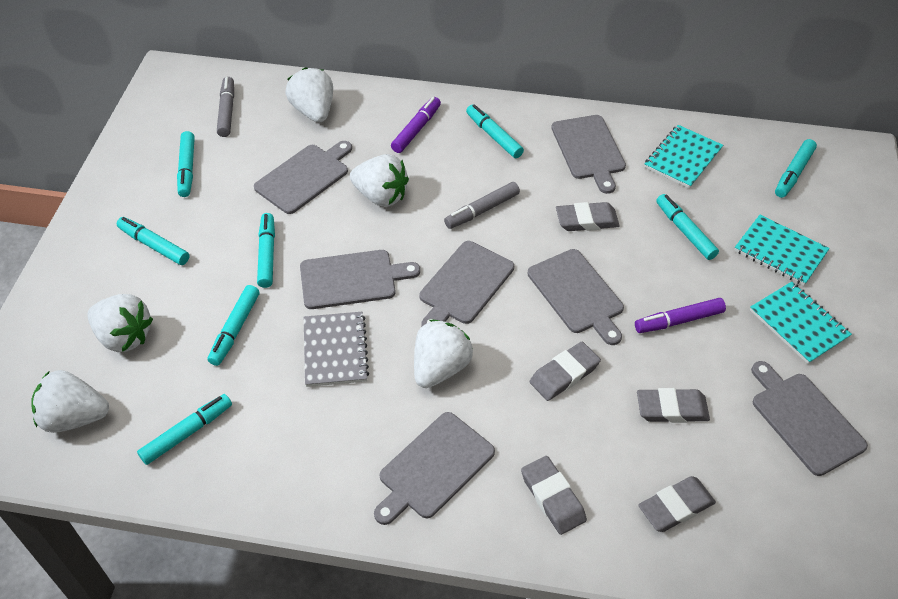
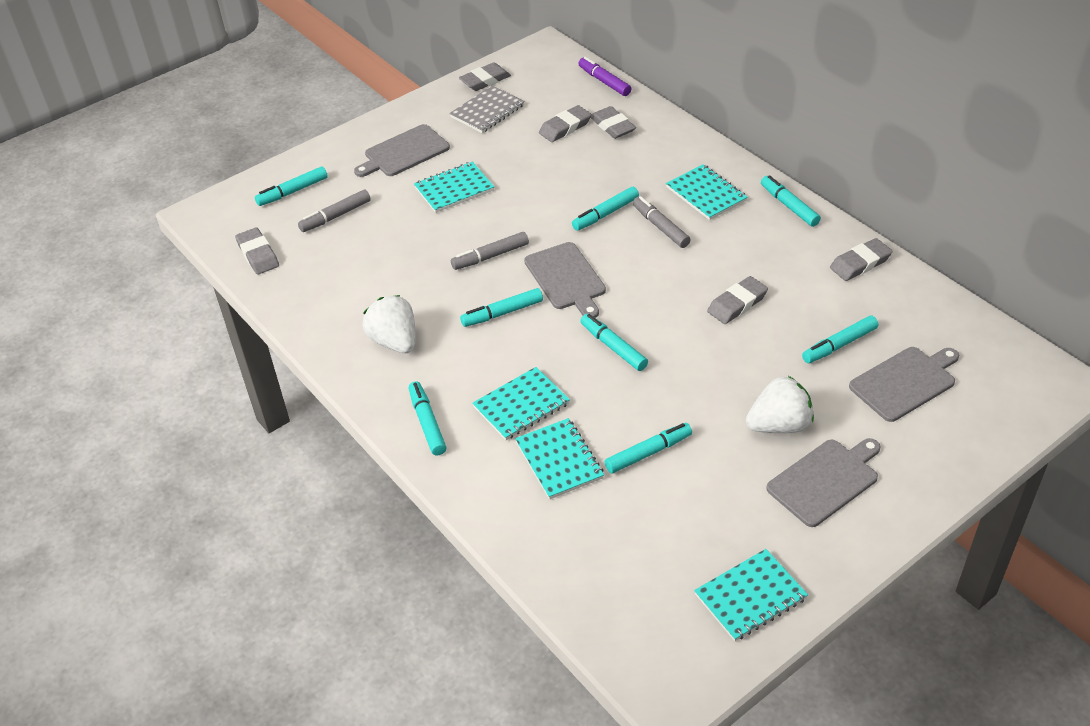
grey cutting board: 7 -> 4
grey eraser: 5 -> 6
grey marker: 2 -> 3
purple marker: 2 -> 1
turquoise notebook: 3 -> 5
white strawberry: 5 -> 2

